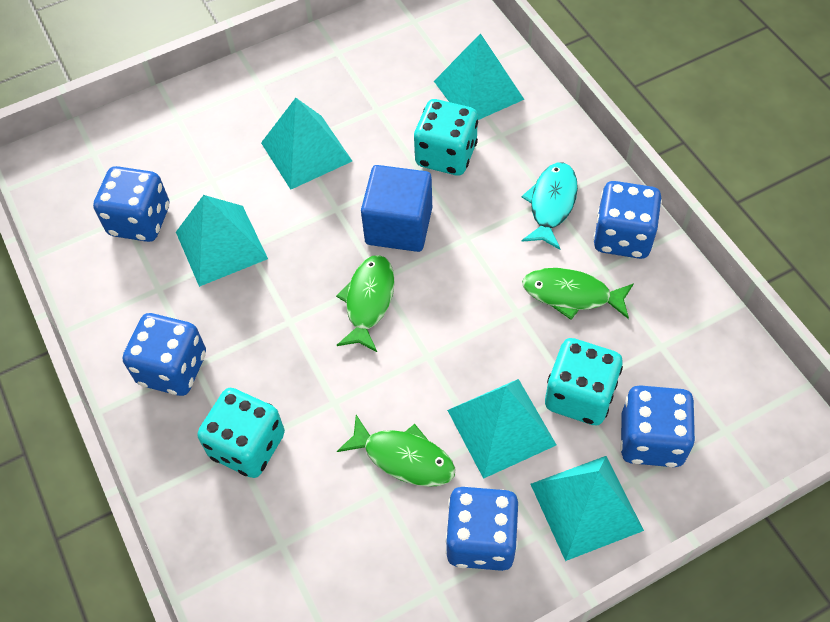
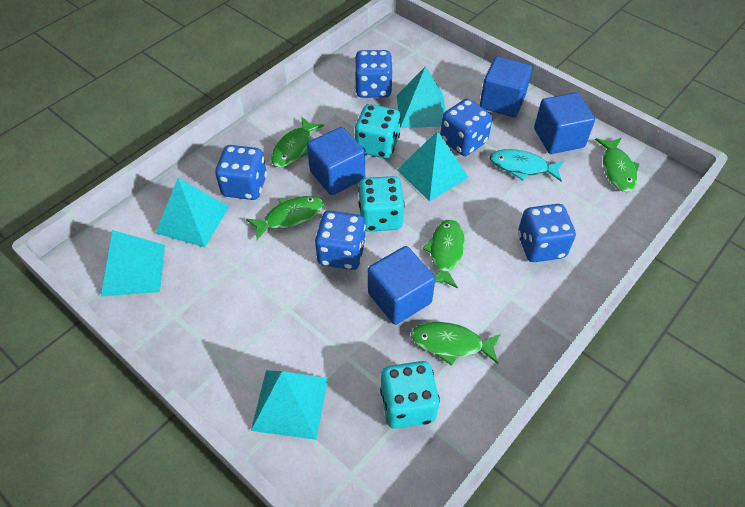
blue cube: 1 -> 4
green fish: 3 -> 5

